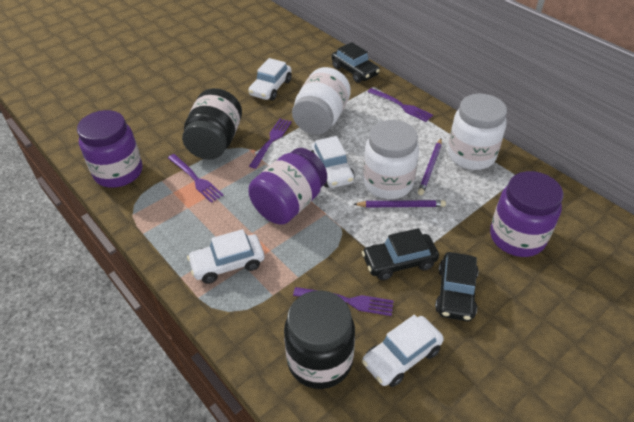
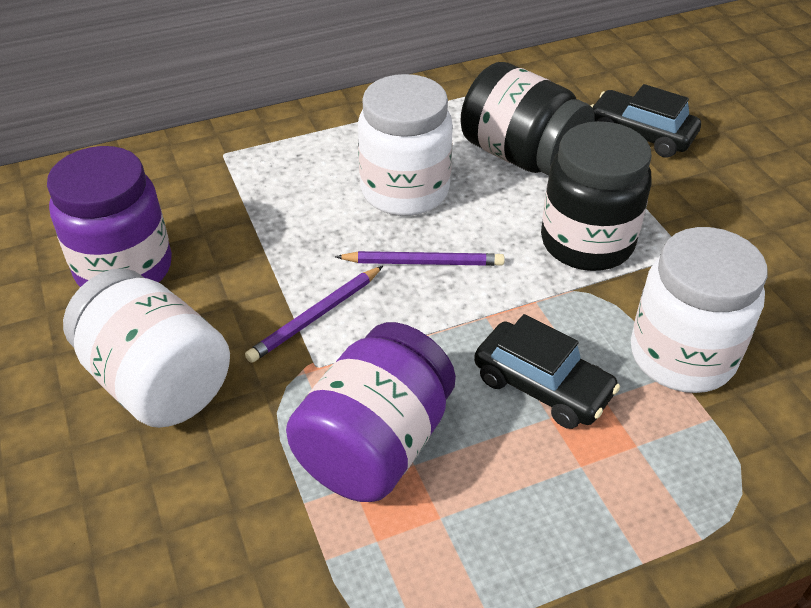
black car: 3 -> 2
purple fork: 4 -> 0
purple jar: 3 -> 2
white car: 4 -> 0

